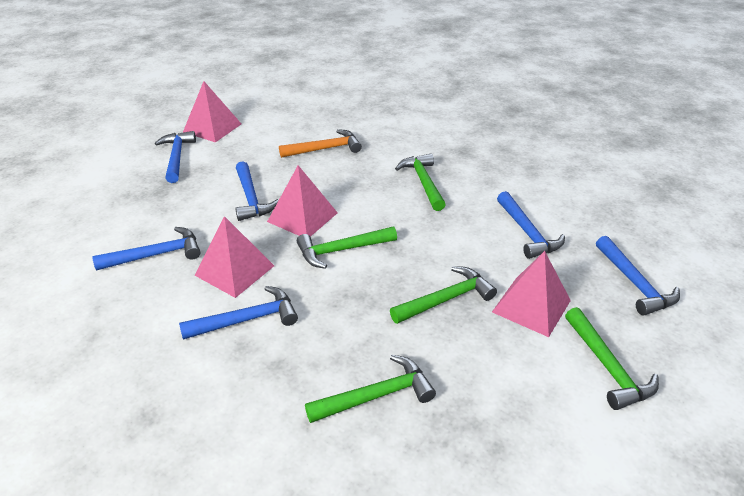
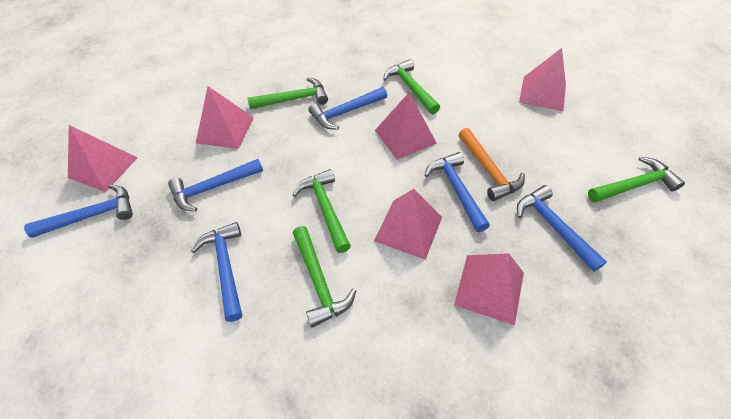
pink pyramid: 4 -> 6

